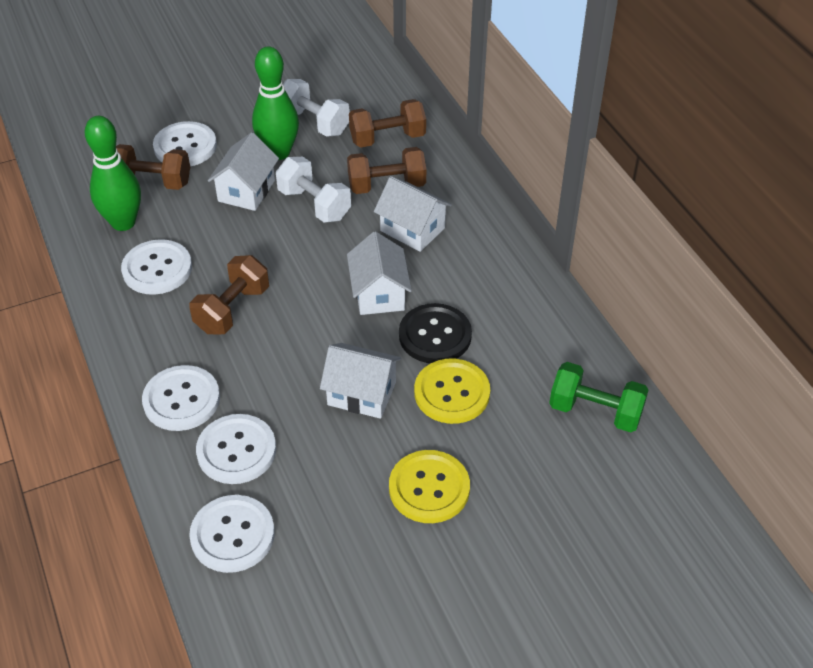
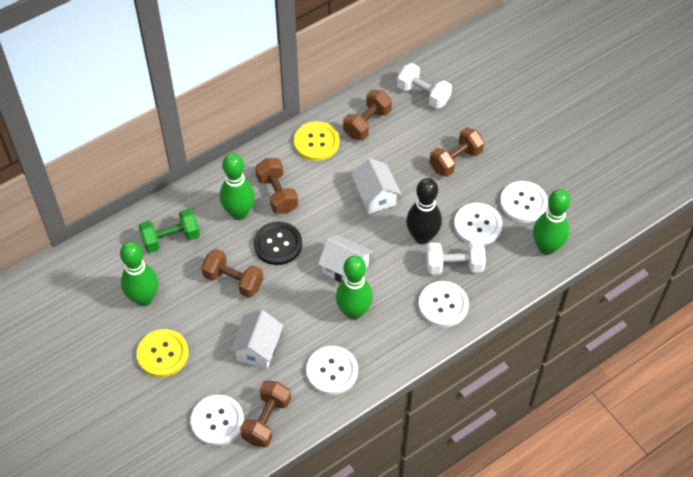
black bowling pin: 0 -> 1
brown dumbbell: 4 -> 5
green bowling pin: 2 -> 4
white house: 4 -> 3

